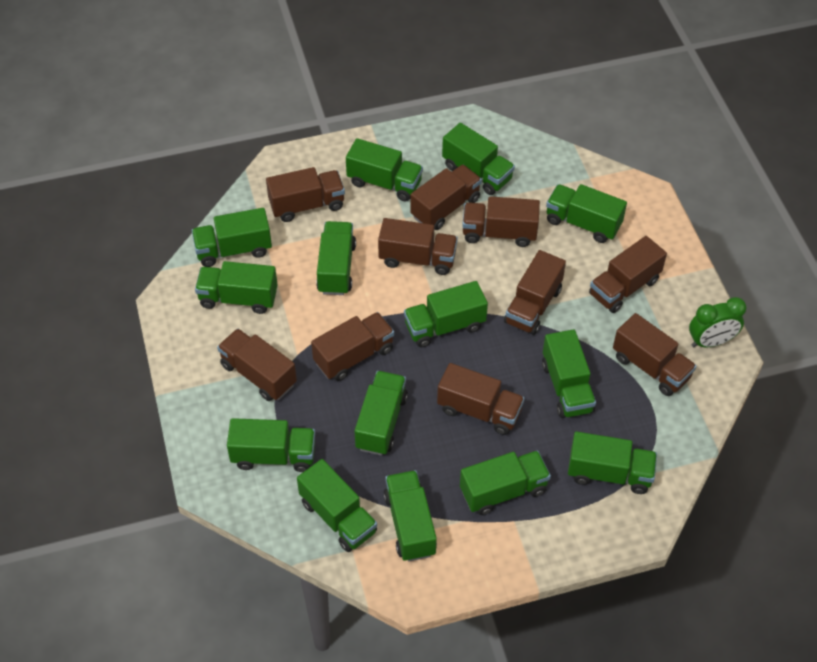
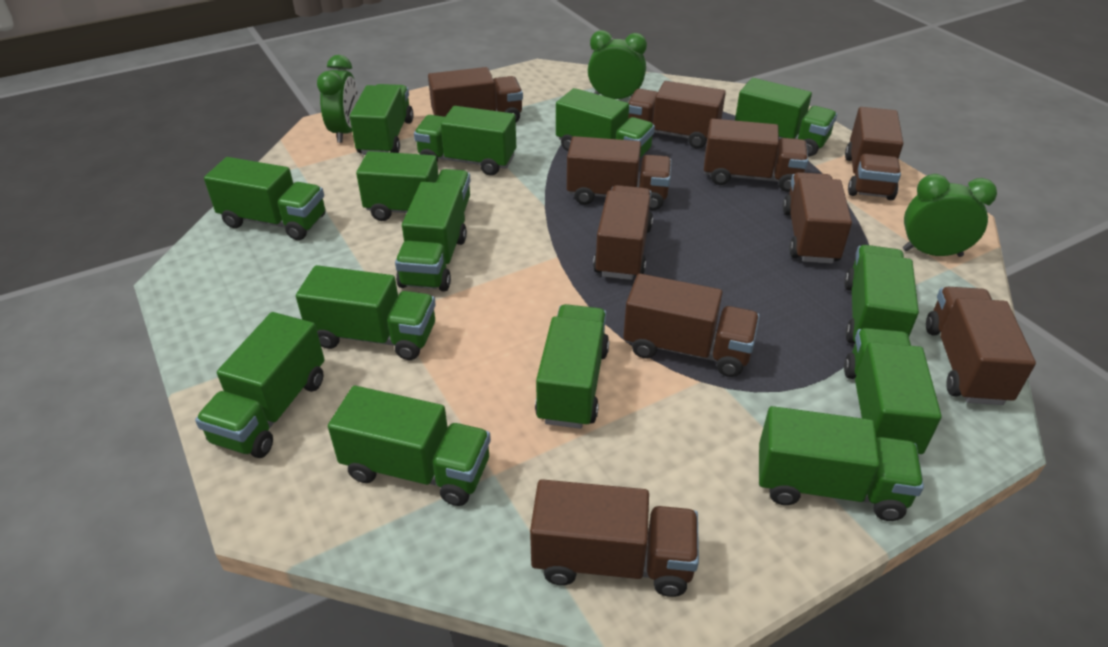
green clock: 1 -> 3

